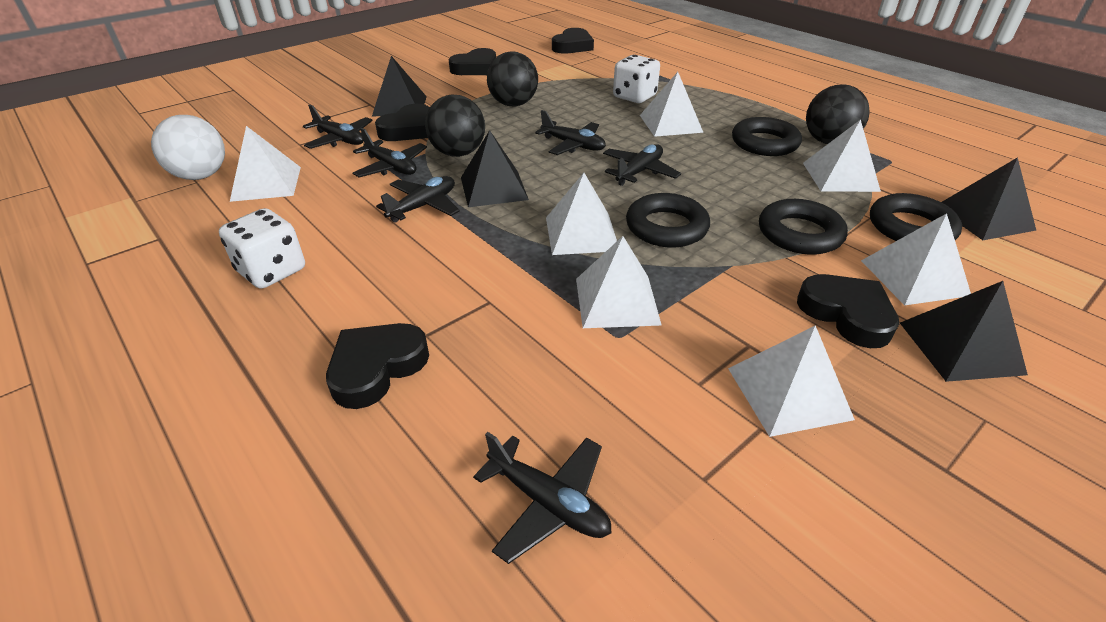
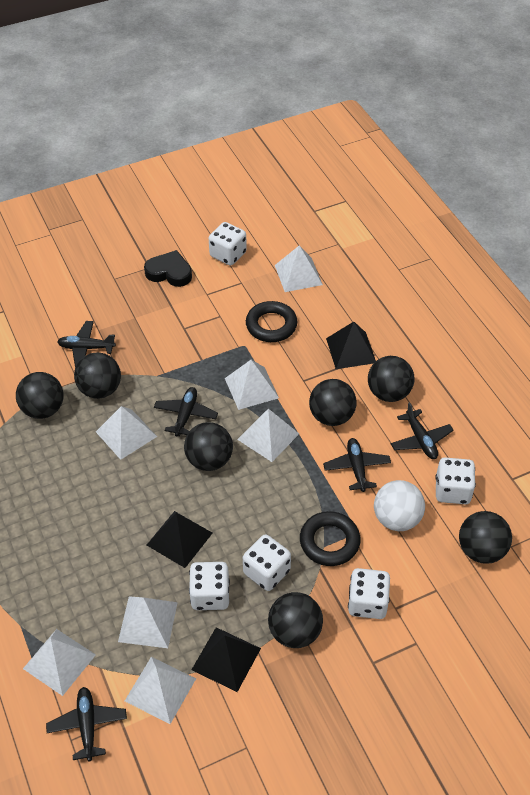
black ball: 3 -> 7
black heart: 5 -> 1
black plane: 6 -> 5
black pyramid: 4 -> 3
black ring: 4 -> 2
white dice: 2 -> 5

